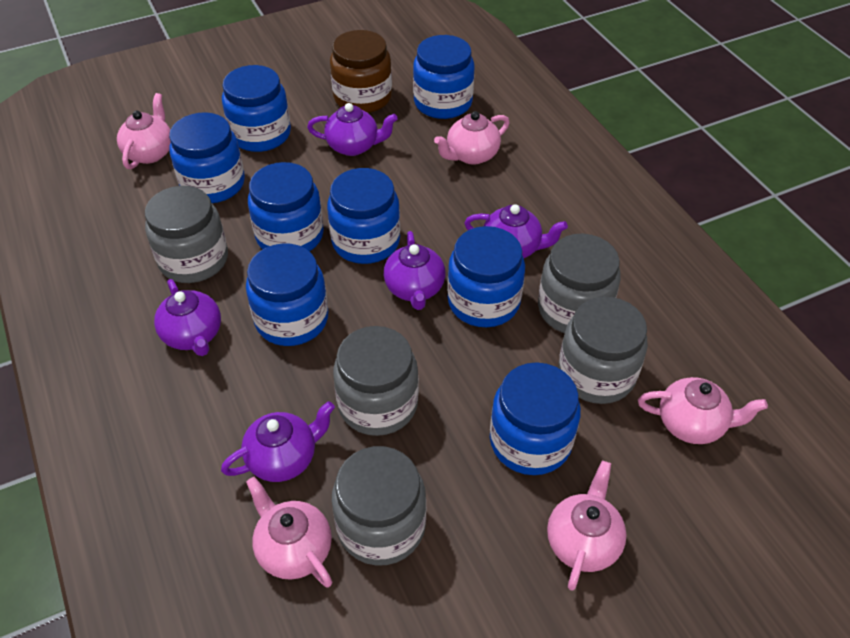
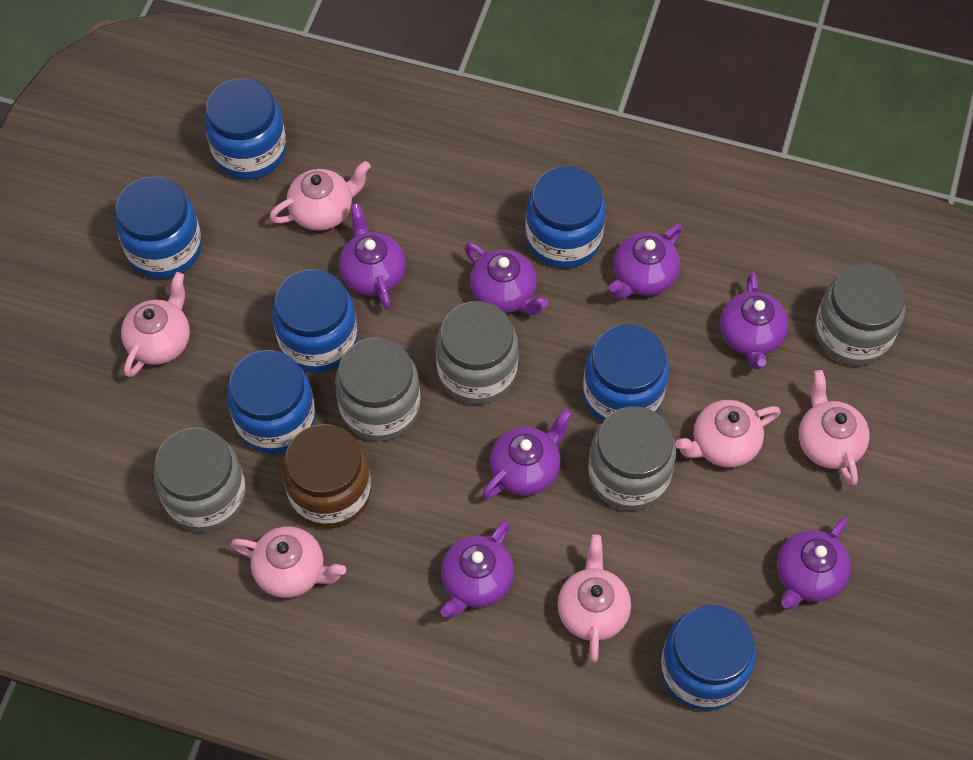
blue jar: 8 -> 7
pink teapot: 5 -> 6
purple teapot: 5 -> 7

